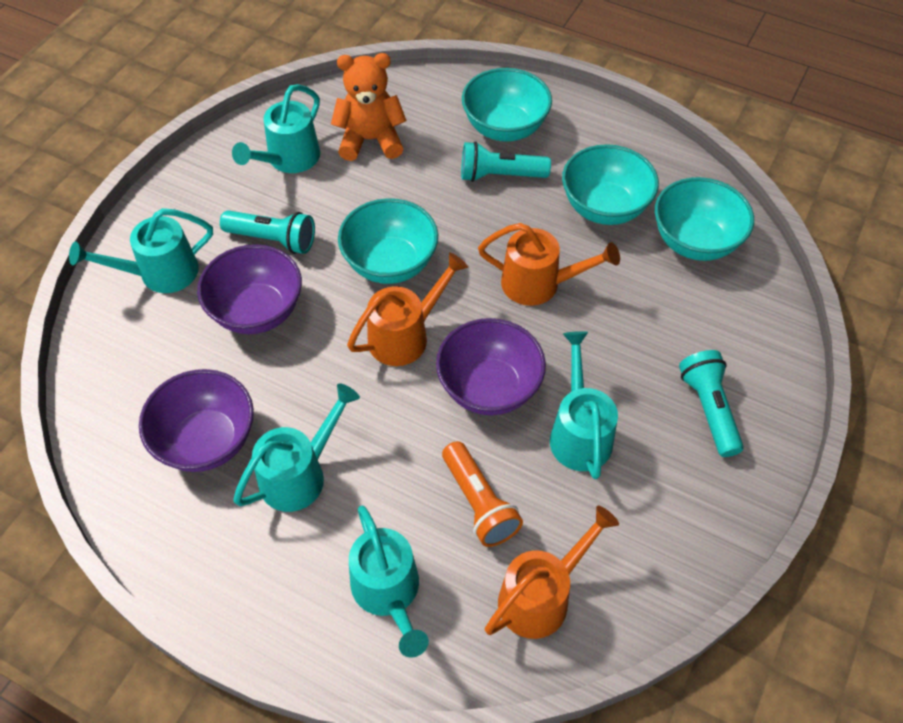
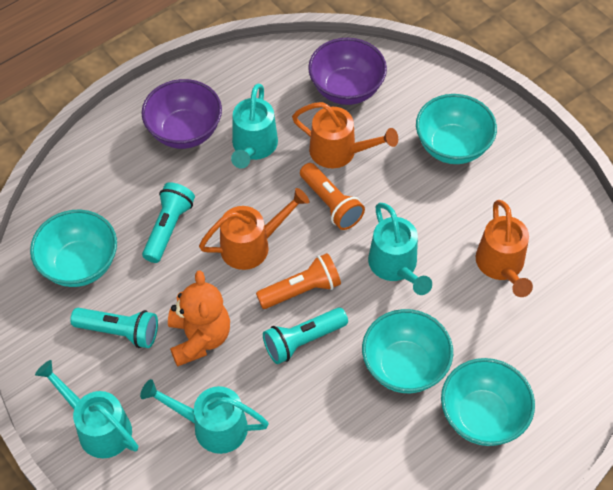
orange flashlight: 1 -> 2
purple bowl: 3 -> 2
turquoise watering can: 5 -> 4

